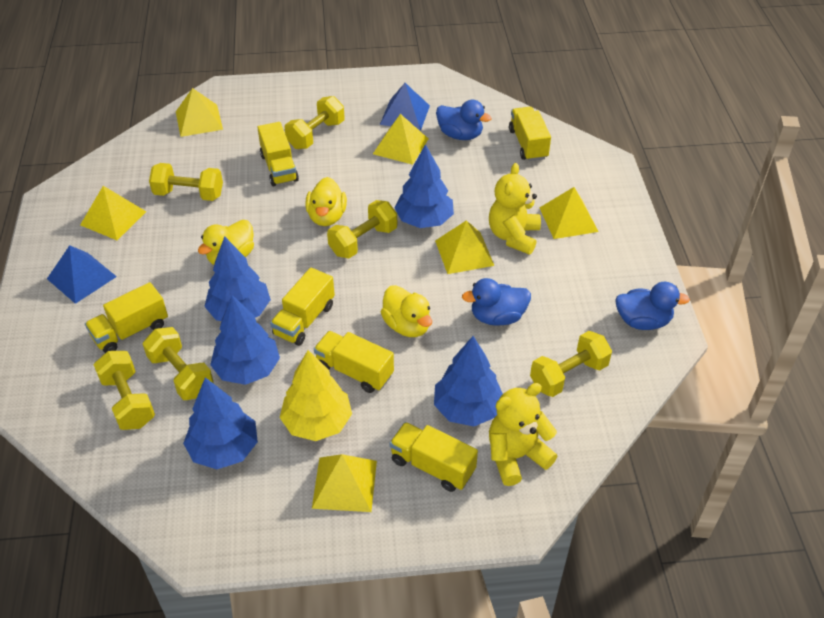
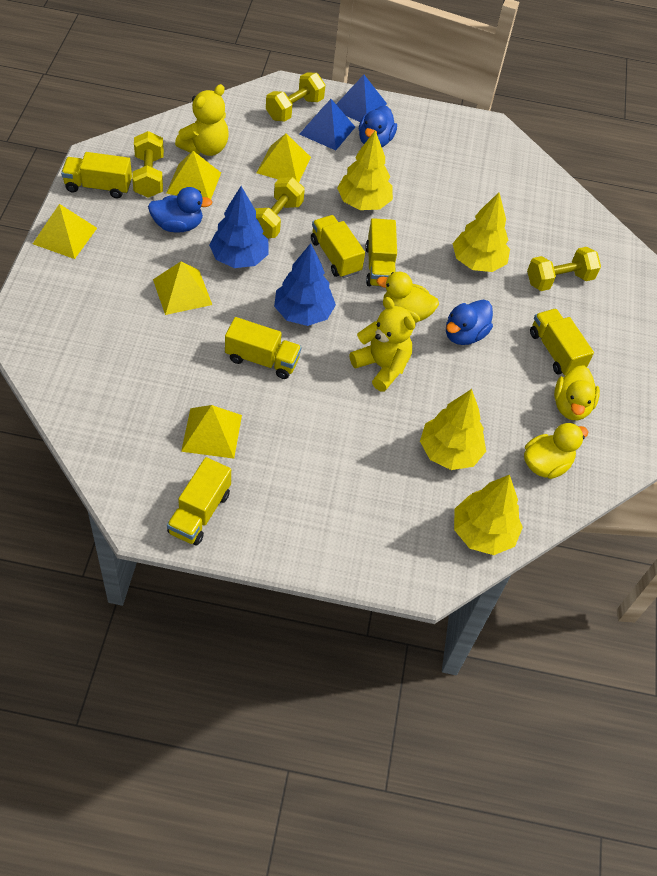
blue tree: 5 -> 2
yellow dumbbell: 6 -> 4
yellow pyramid: 6 -> 5
yellow tree: 1 -> 4

